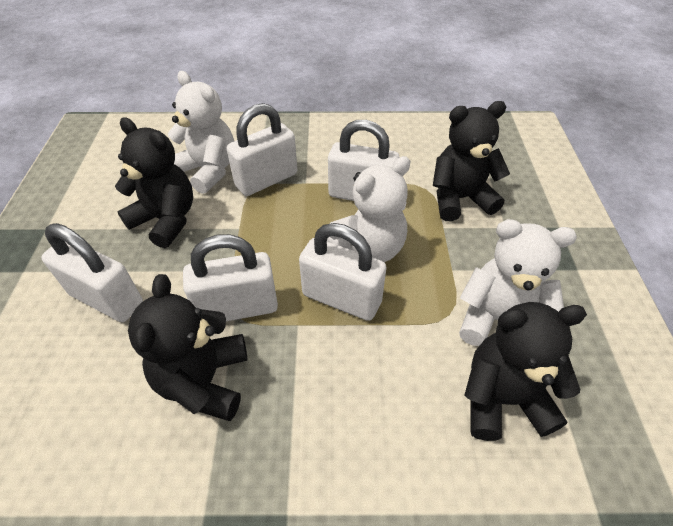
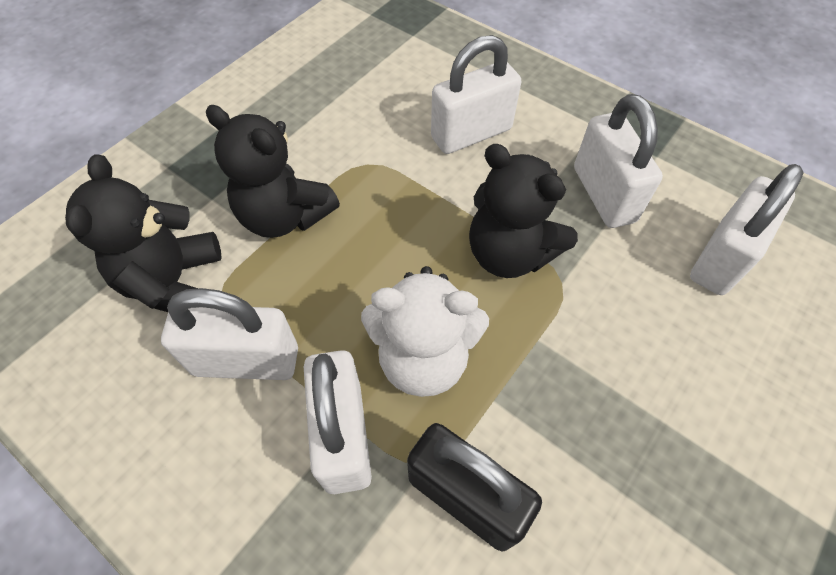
black padlock: 0 -> 1
black teddy bear: 4 -> 3
white teddy bear: 3 -> 1

